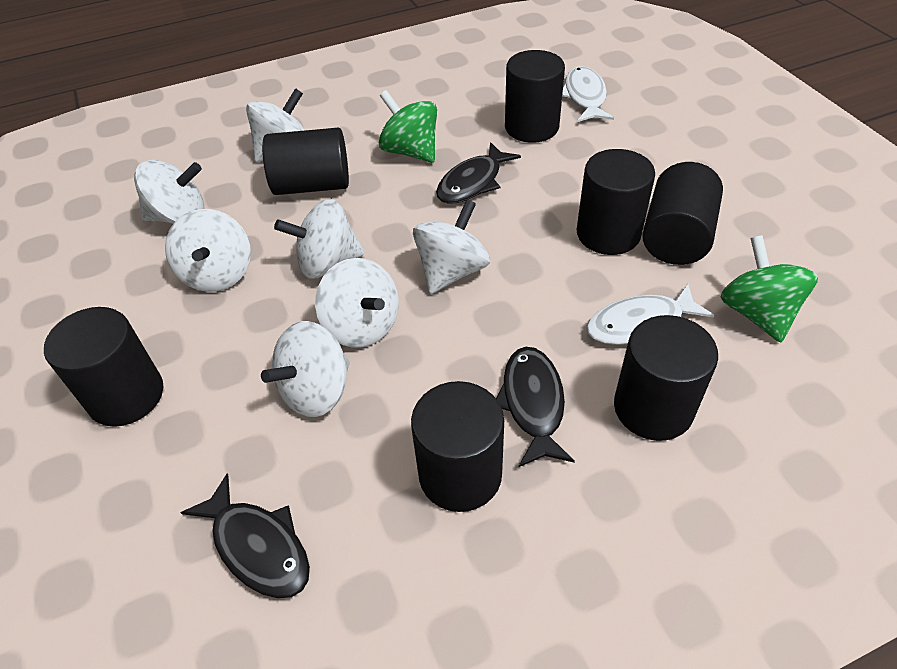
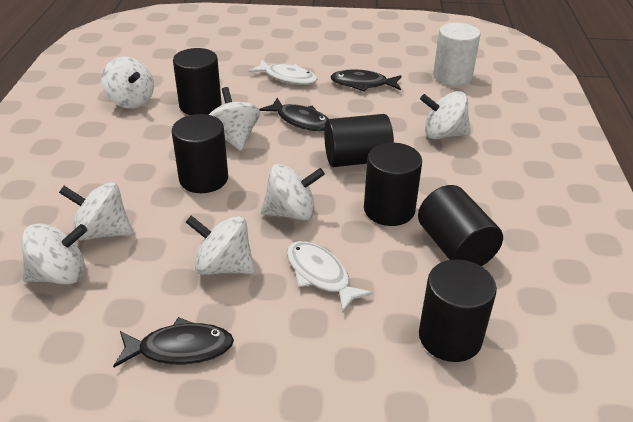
black cylinder: 7 -> 6
green spinning top: 2 -> 0
white cylinder: 0 -> 1

